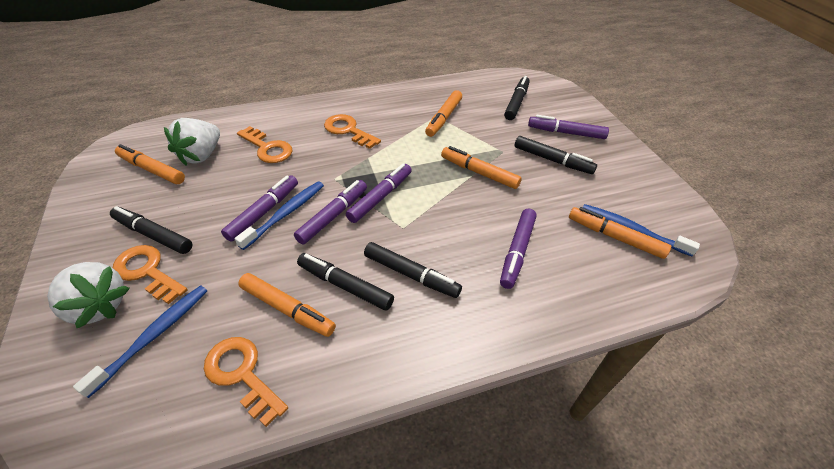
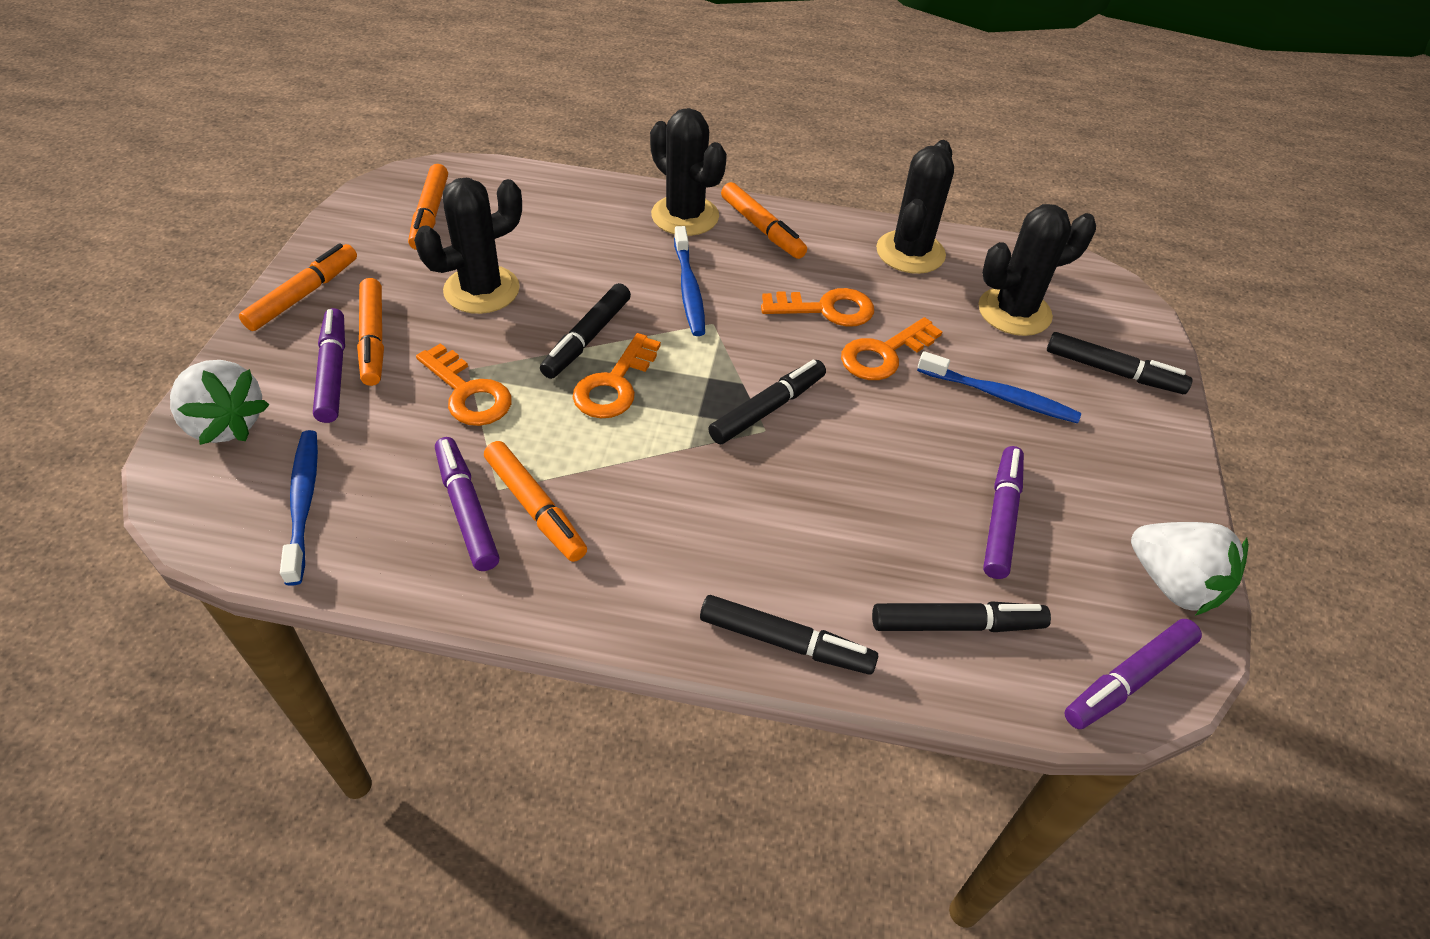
black cactus: 0 -> 4
purple marker: 5 -> 4

